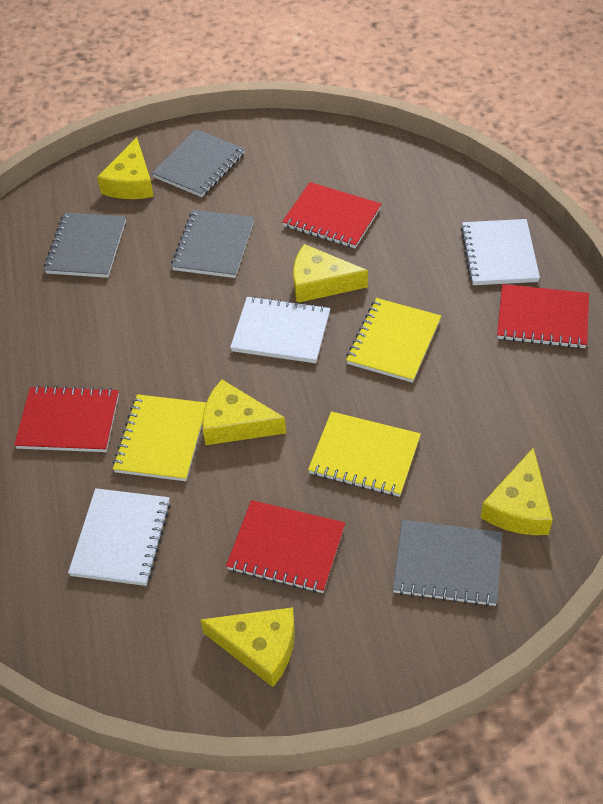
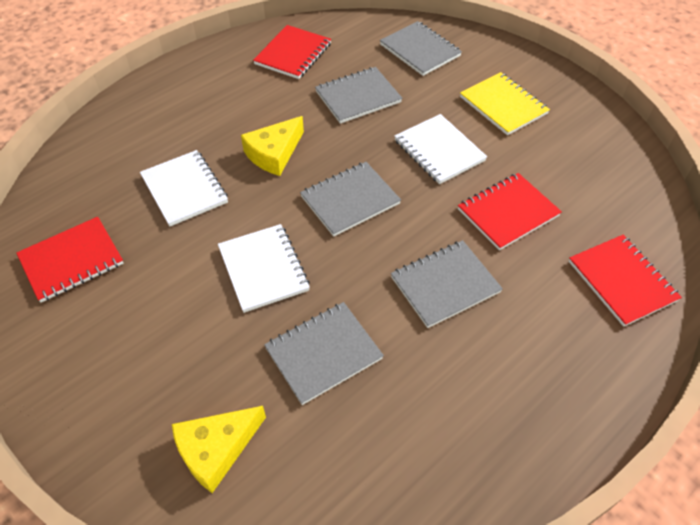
grey notebook: 4 -> 5
yellow cheese: 5 -> 2
yellow notebook: 3 -> 1

